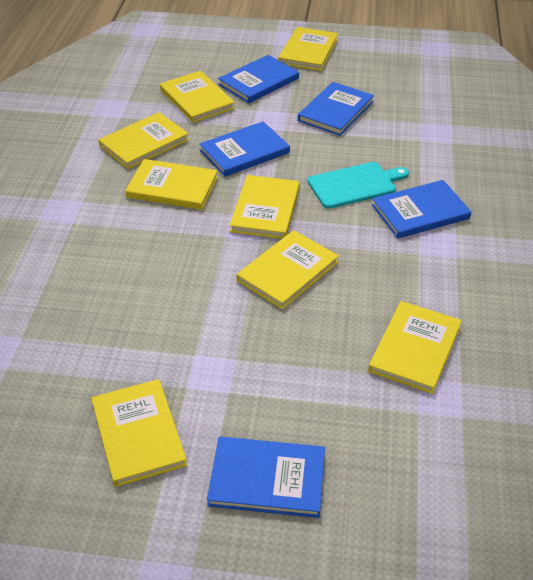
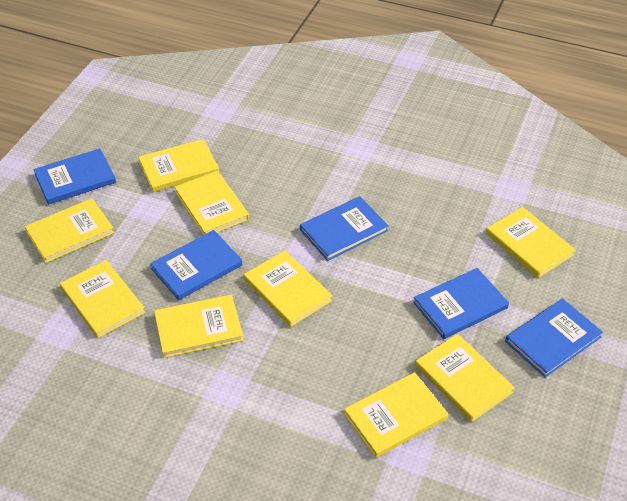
turquoise cutting board: 1 -> 0
yellow book: 8 -> 9

